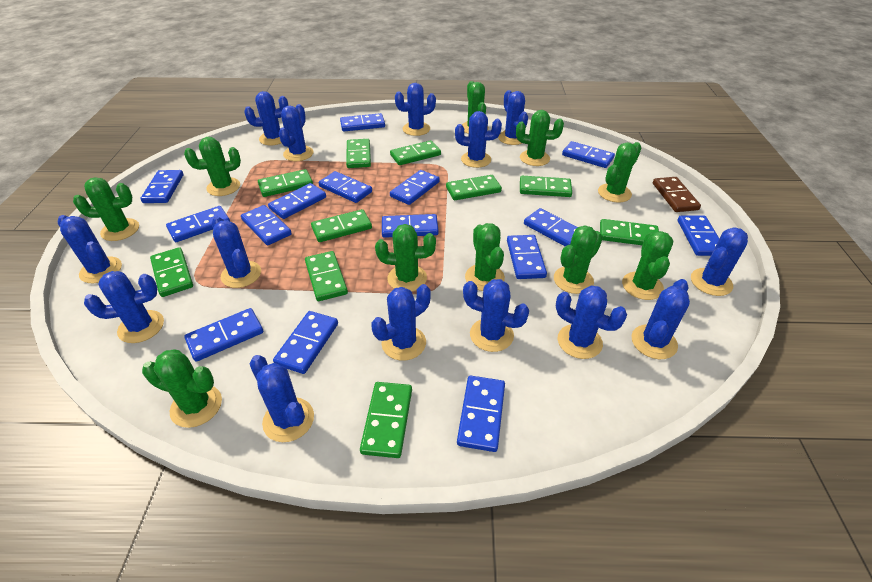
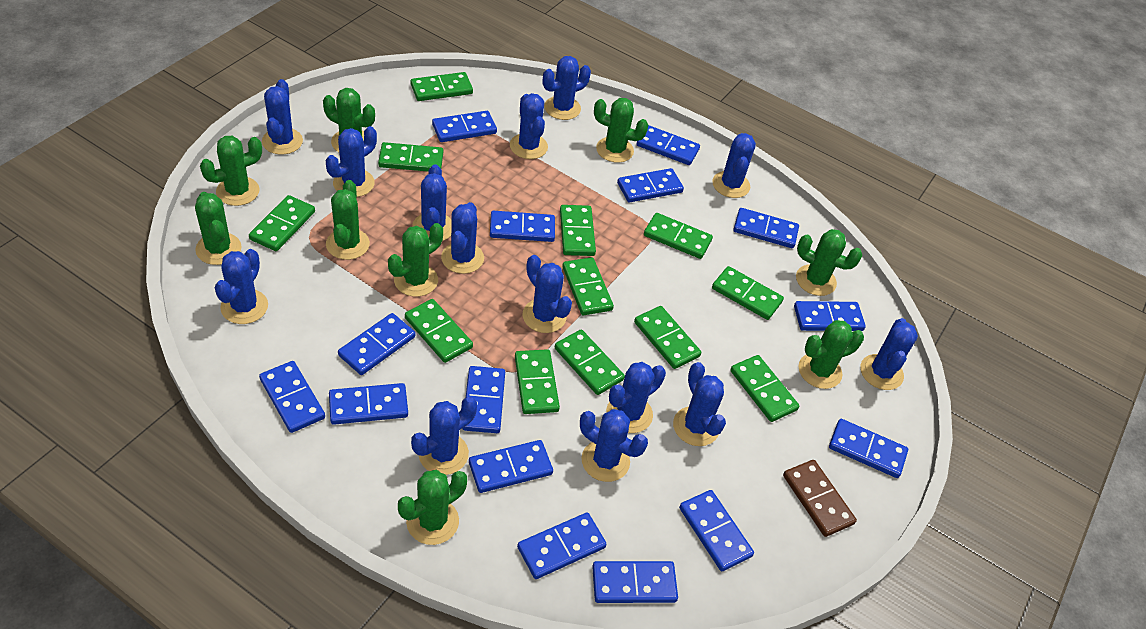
green cactus: 10 -> 9
green domino: 10 -> 12

